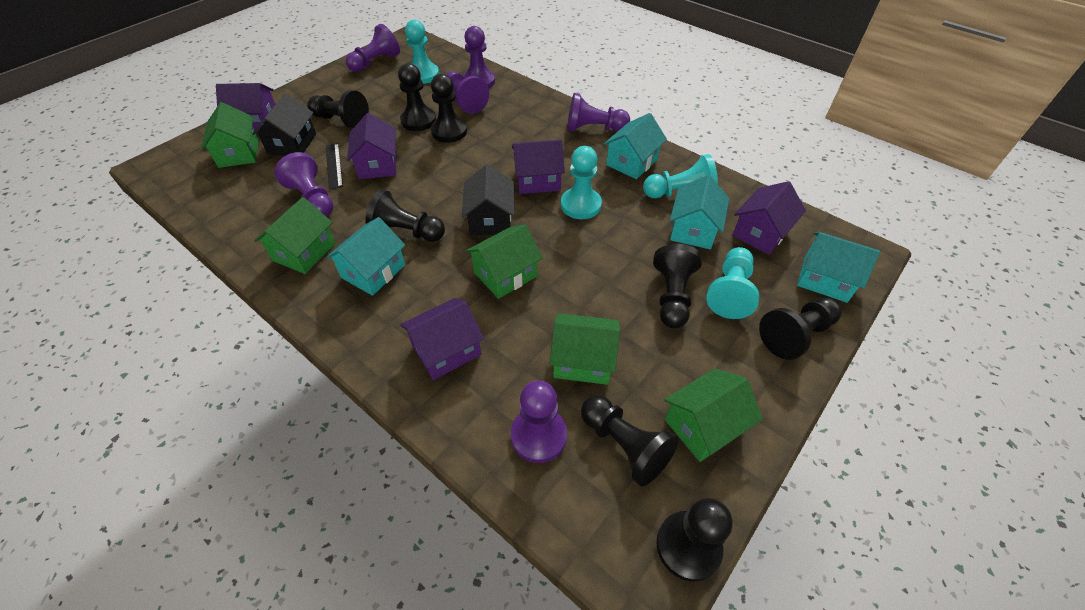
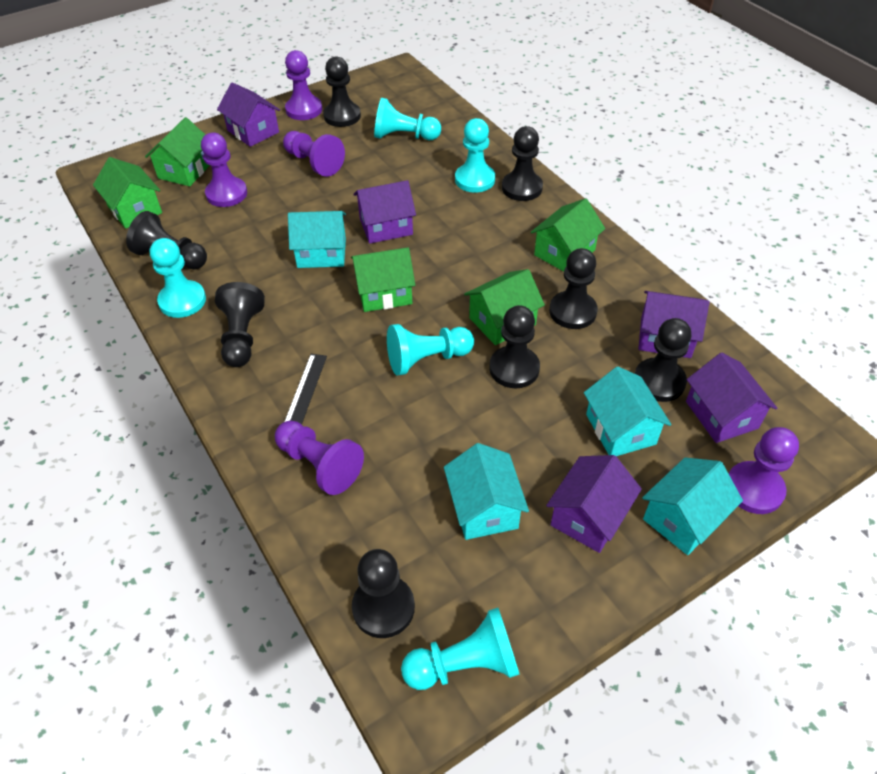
black house: 2 -> 0
purple pawn: 6 -> 5
turquoise pawn: 4 -> 5

